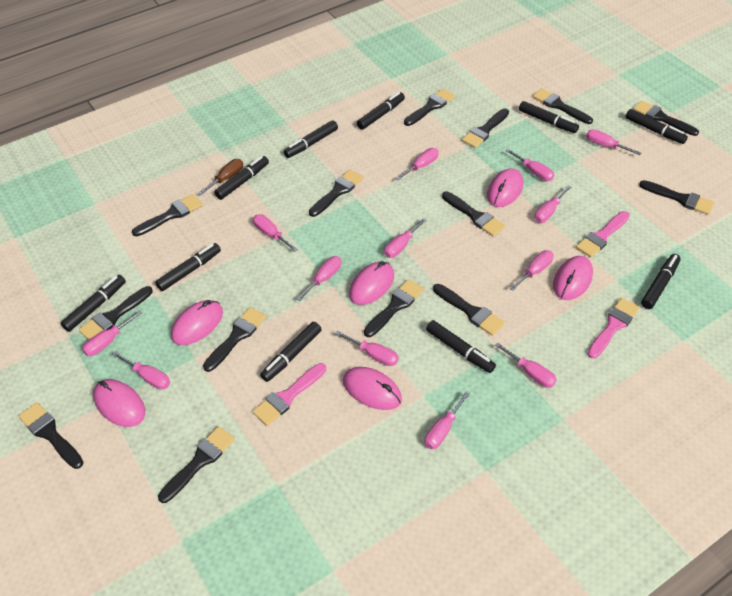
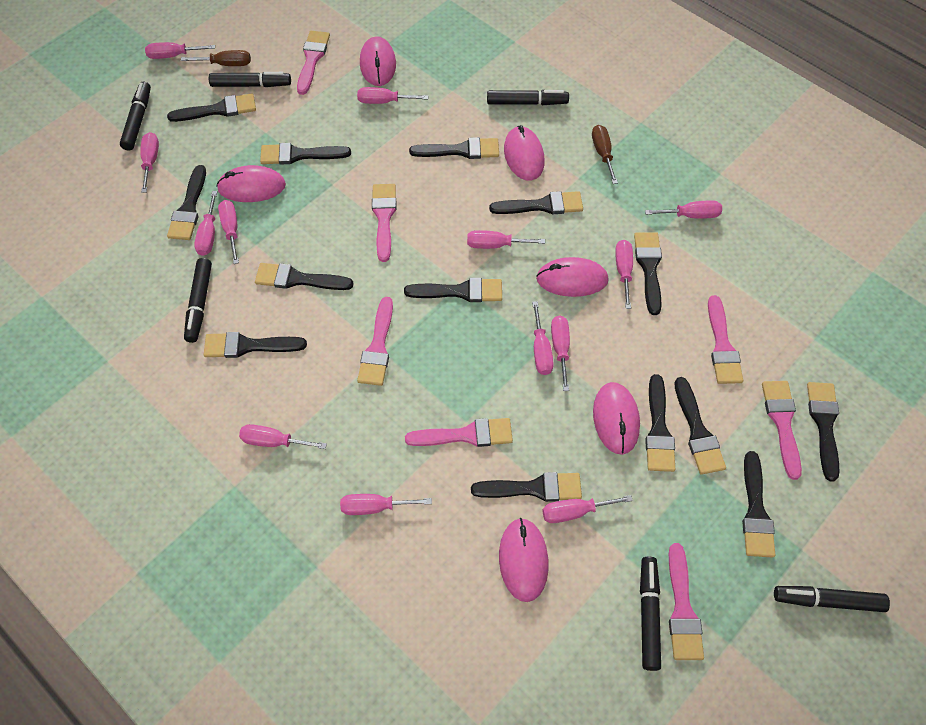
black marker: 10 -> 6
brown screwdriver: 1 -> 2
pink brush: 3 -> 7

